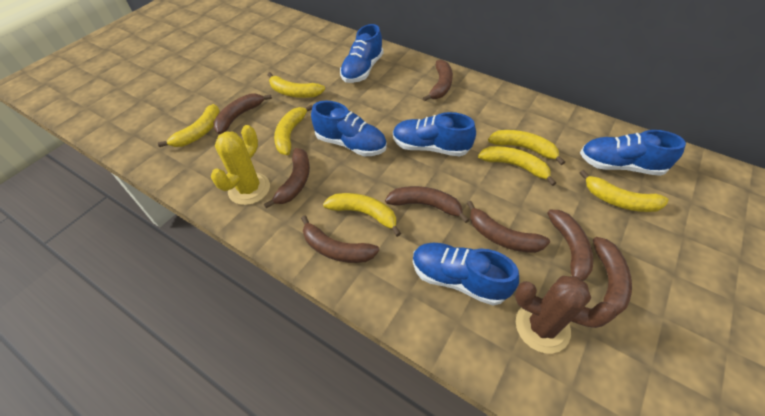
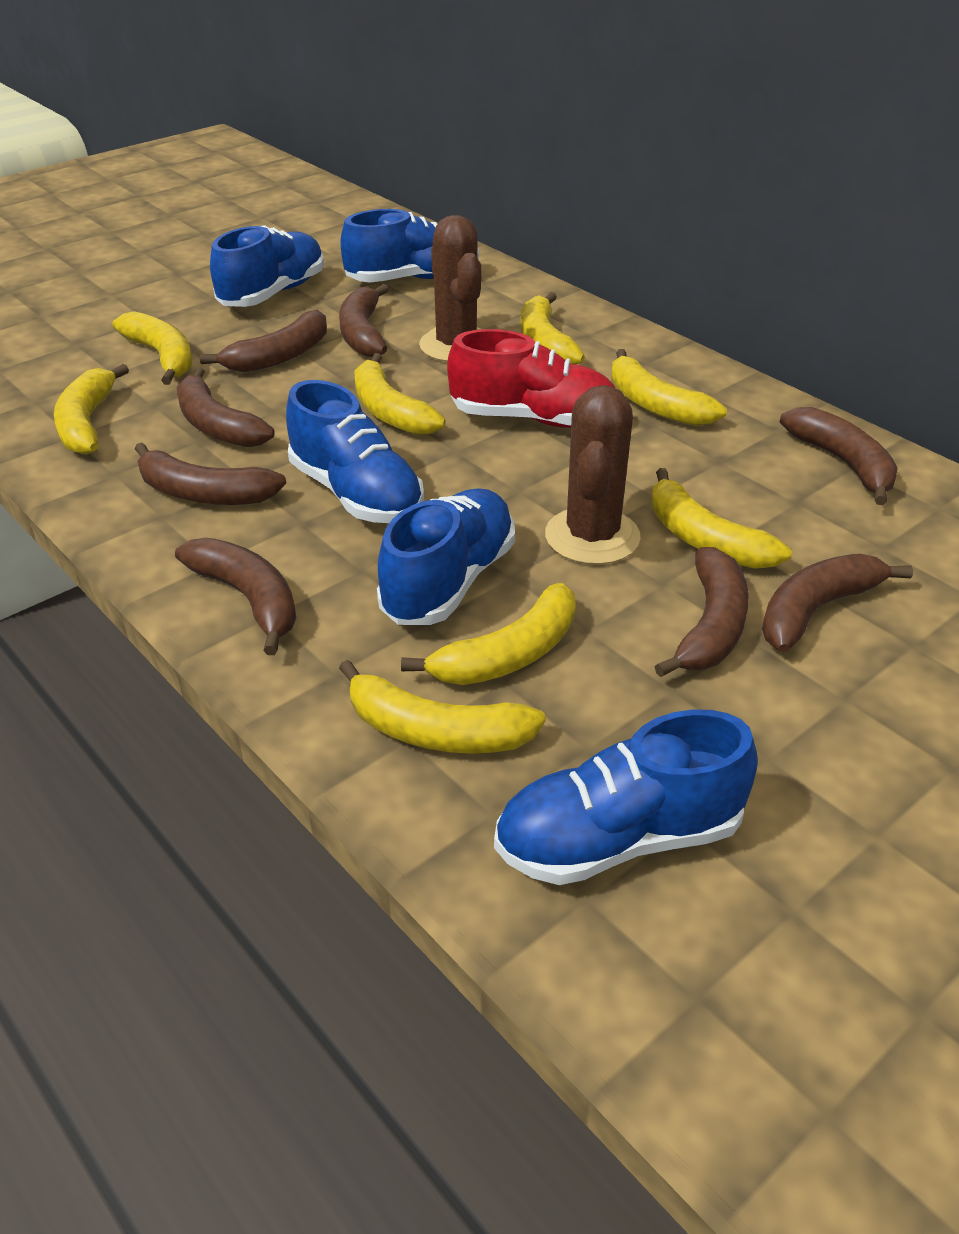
brown cactus: 1 -> 2
red shoe: 0 -> 1
yellow banana: 7 -> 8
yellow cactus: 1 -> 0

